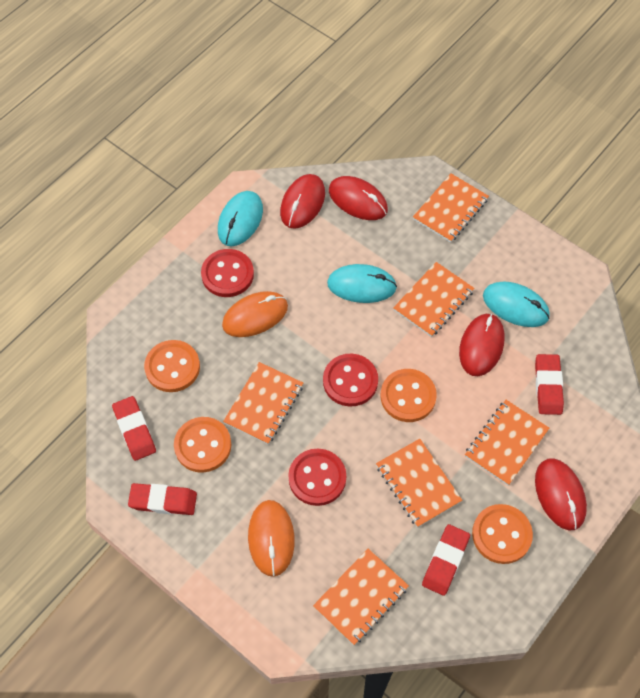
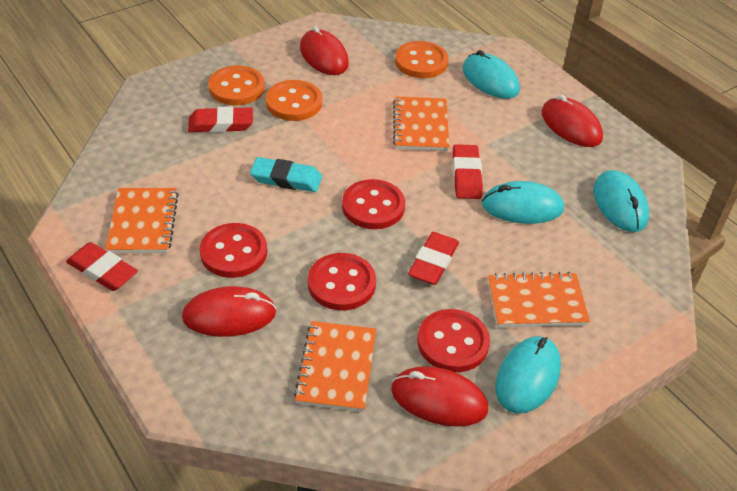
orange button: 4 -> 3
orange mouse: 2 -> 0
orange notebook: 6 -> 4
red button: 3 -> 4
turquoise eraser: 0 -> 1
turquoise mouse: 3 -> 4

